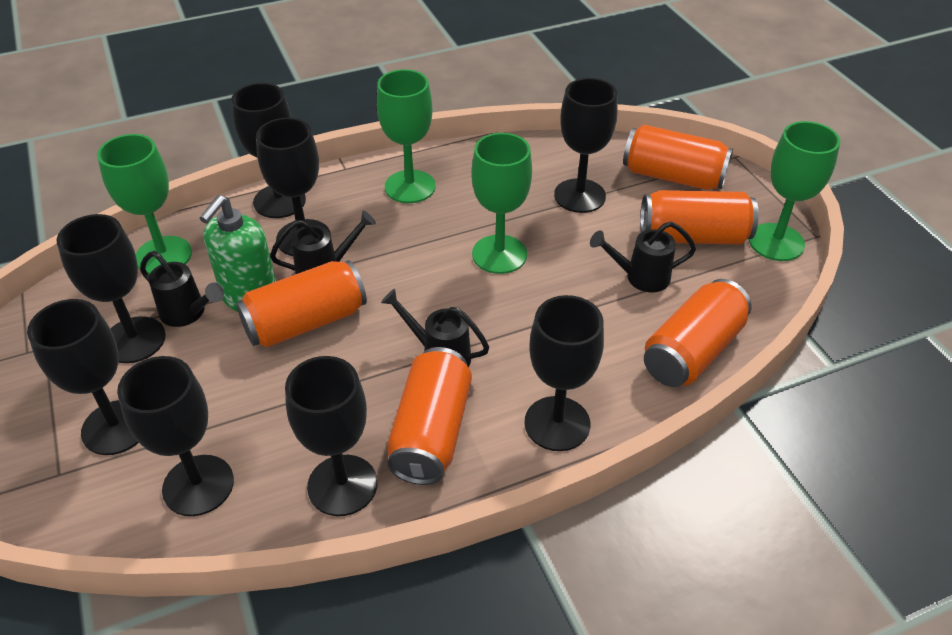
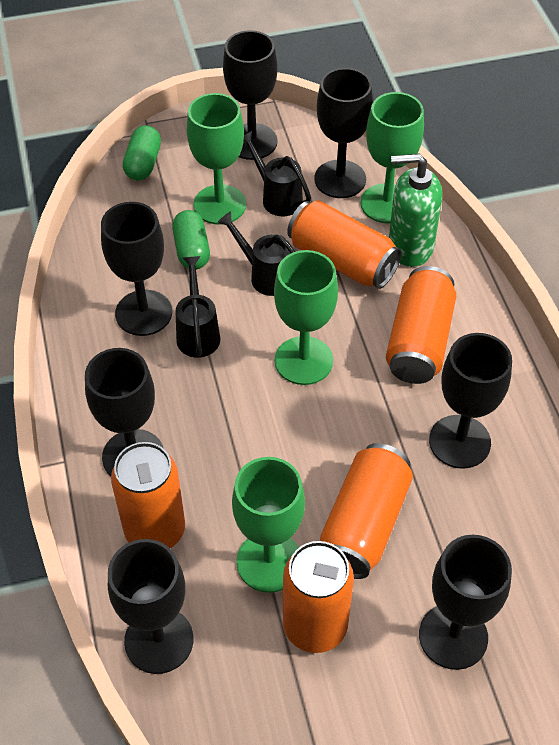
black goblet: 8 -> 7
black watering can: 4 -> 3
green capsule: 0 -> 2

